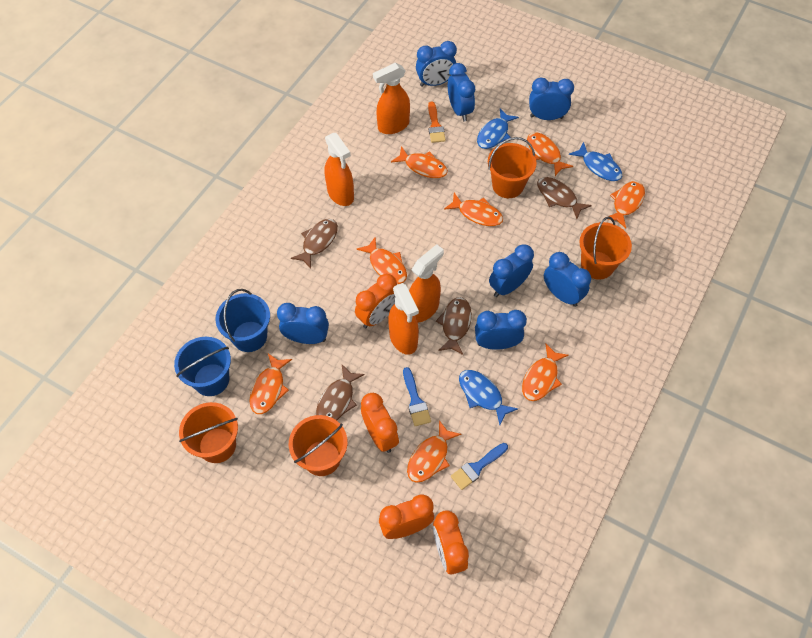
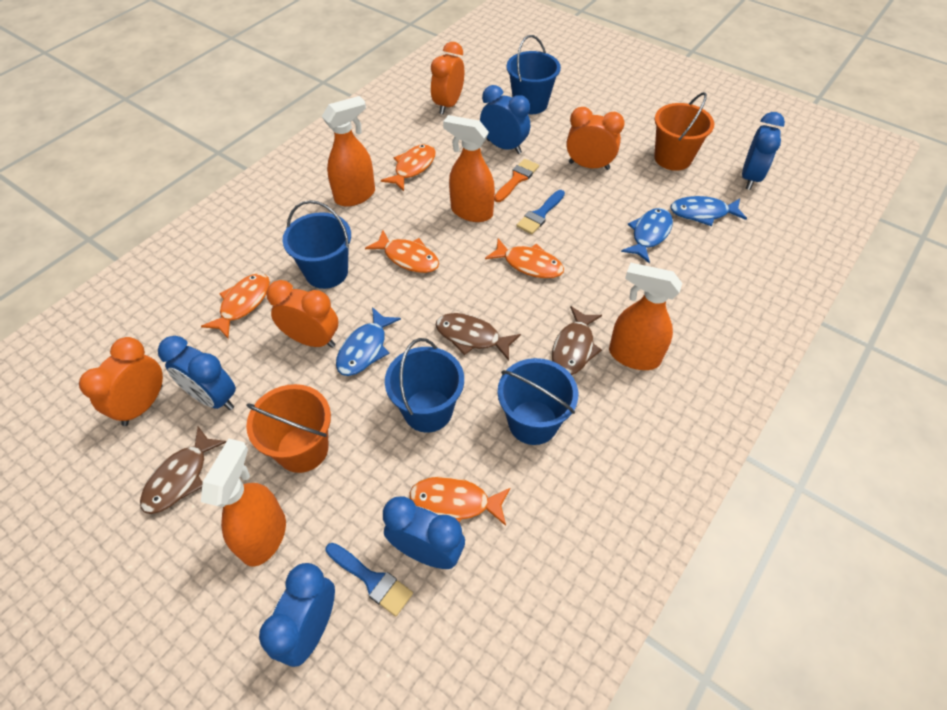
blue bucket: 2 -> 4
blue clock: 7 -> 5
brown fish: 4 -> 3
orange bucket: 4 -> 2
orange fish: 8 -> 5

